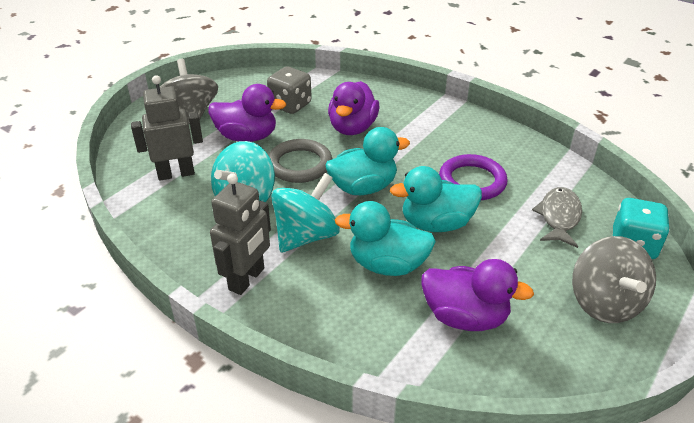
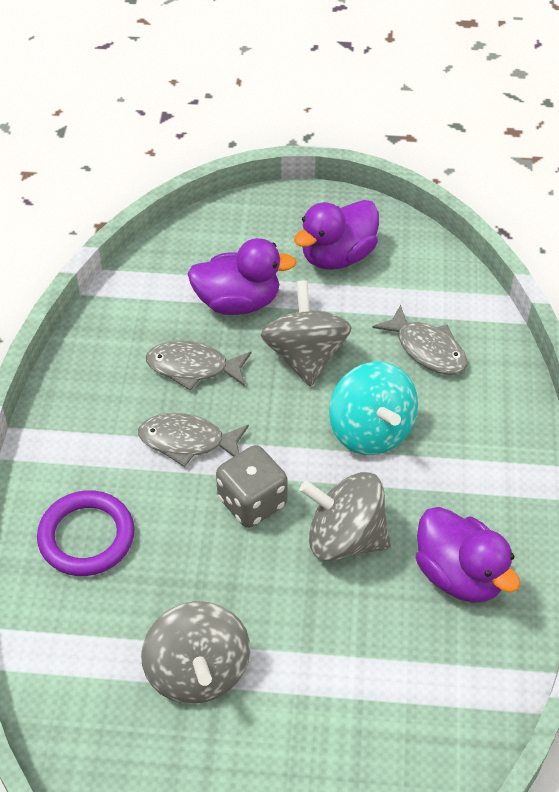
grey fish: 1 -> 3
grey ring: 1 -> 0
grey robot: 2 -> 0
grey spinning top: 2 -> 3
turquoise dice: 1 -> 0
turquoise duck: 3 -> 0
turquoise spinning top: 2 -> 1

